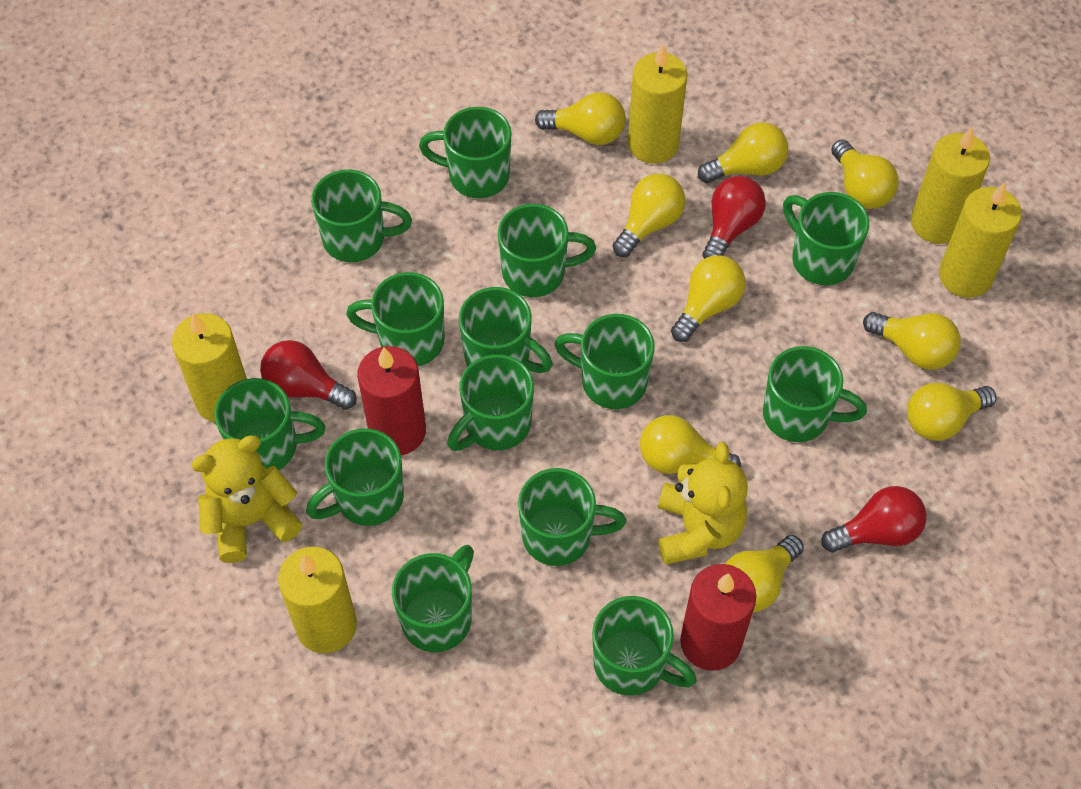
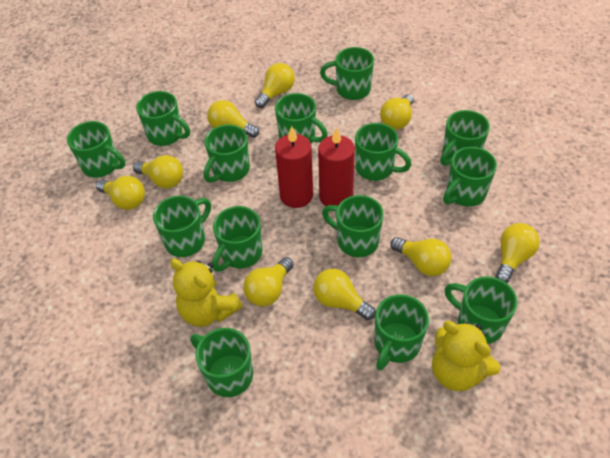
red light bulb: 3 -> 0
yellow candle: 5 -> 0

